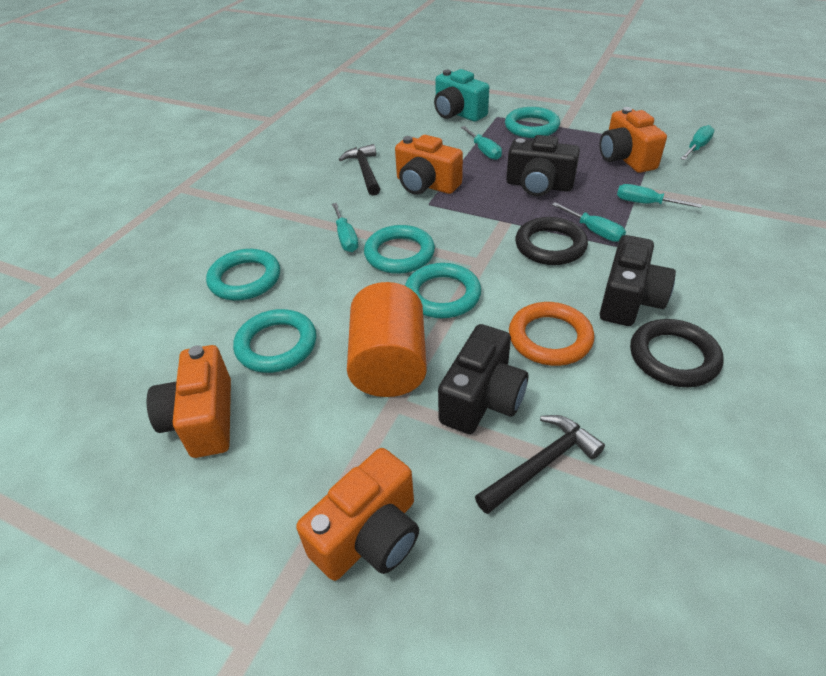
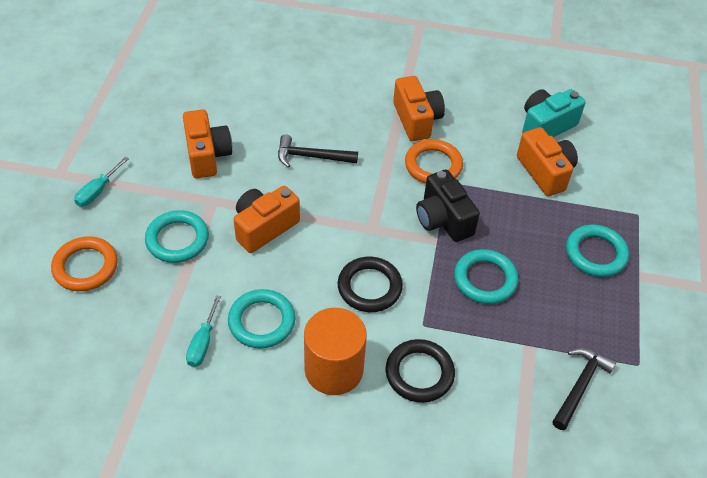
black camera: 3 -> 1
orange ring: 1 -> 2
turquoise ring: 5 -> 4
turquoise screwdriver: 5 -> 2

